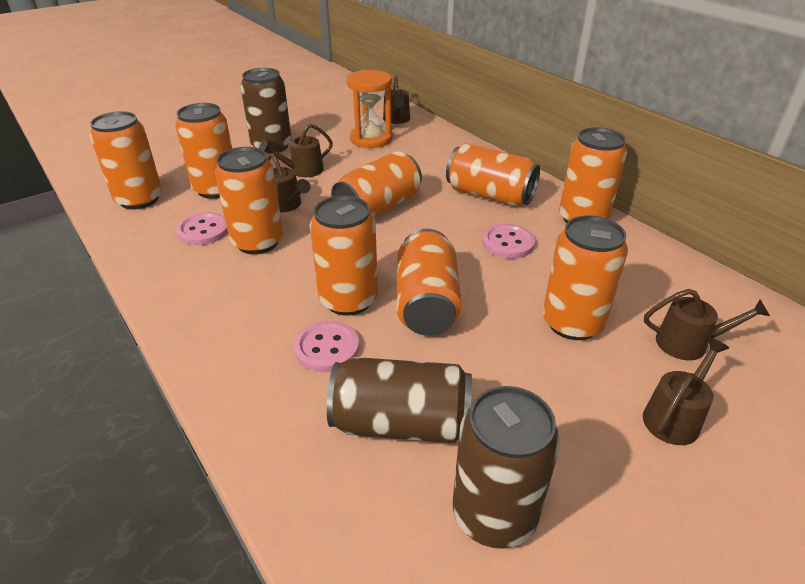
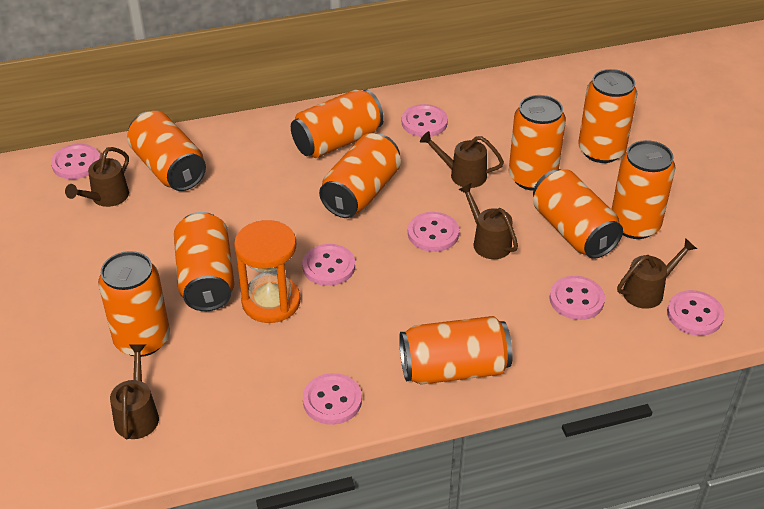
brown can: 3 -> 0
orange can: 9 -> 10
pink button: 3 -> 7

